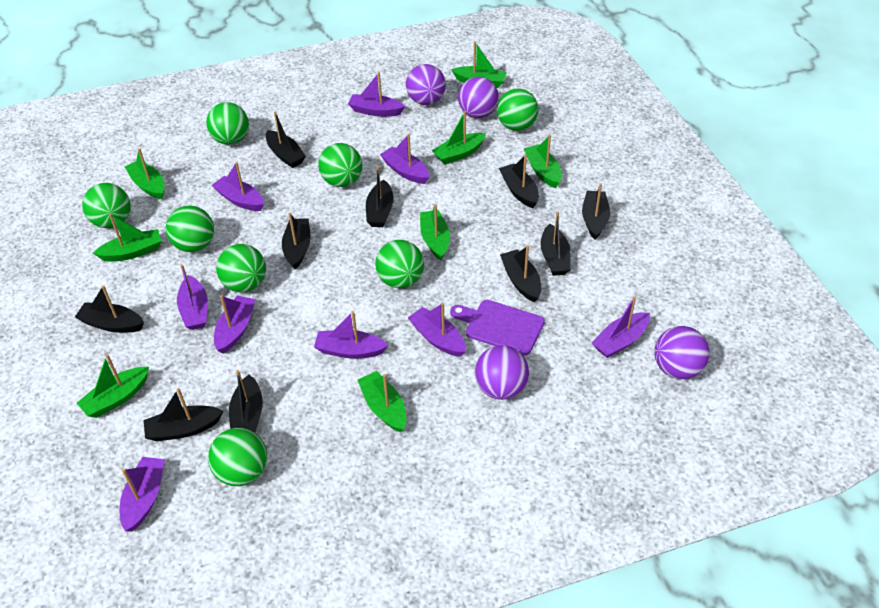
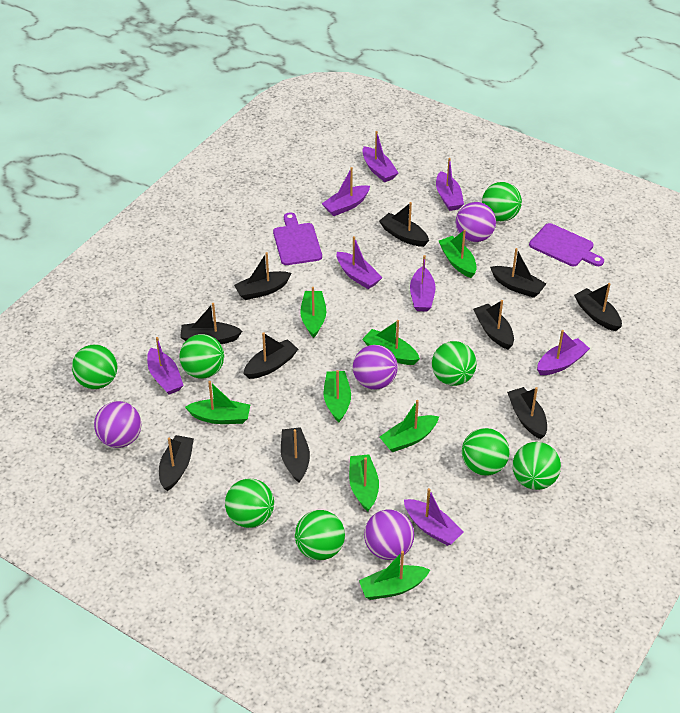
purple boat: 9 -> 8
purple cutting board: 1 -> 2

